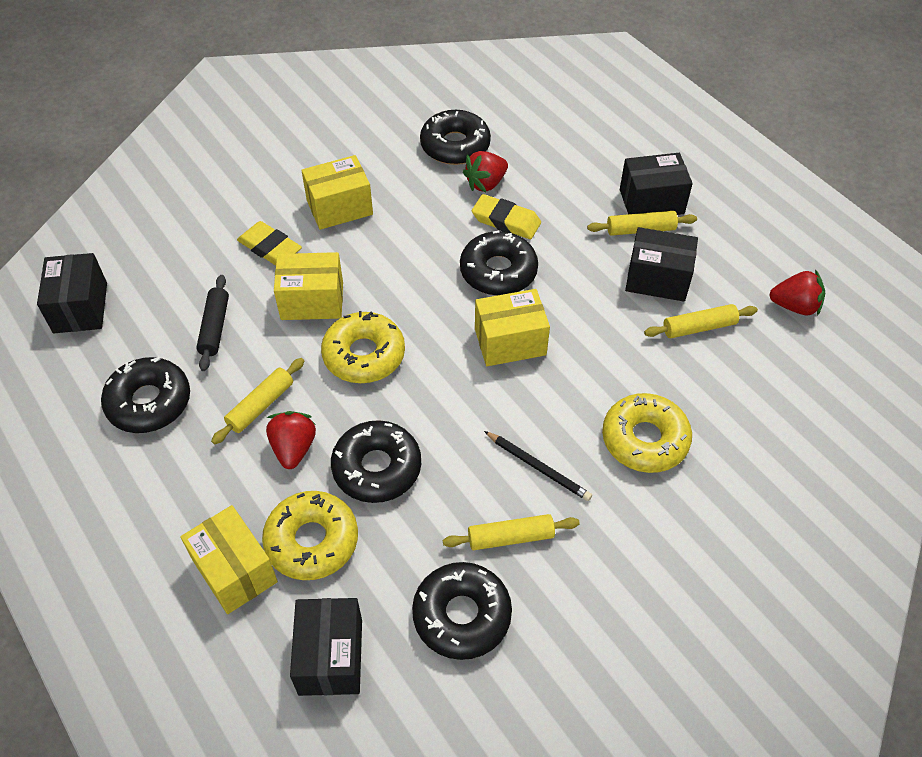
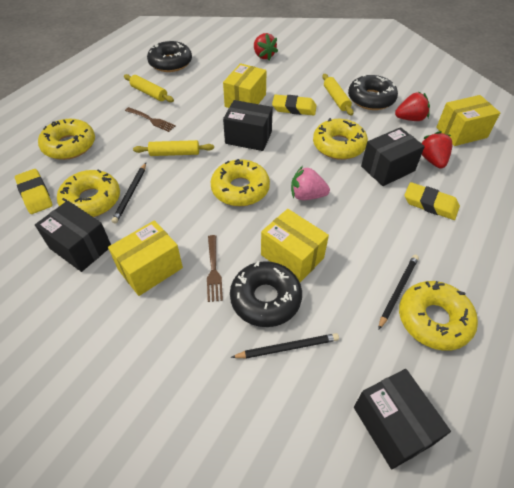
black donut: 5 -> 3
black pencil: 1 -> 3
black rolling pin: 1 -> 0
brown fork: 0 -> 2
pink strawberry: 0 -> 1
yellow donut: 3 -> 5
yellow eraser: 2 -> 3
yellow rolling pin: 4 -> 3

